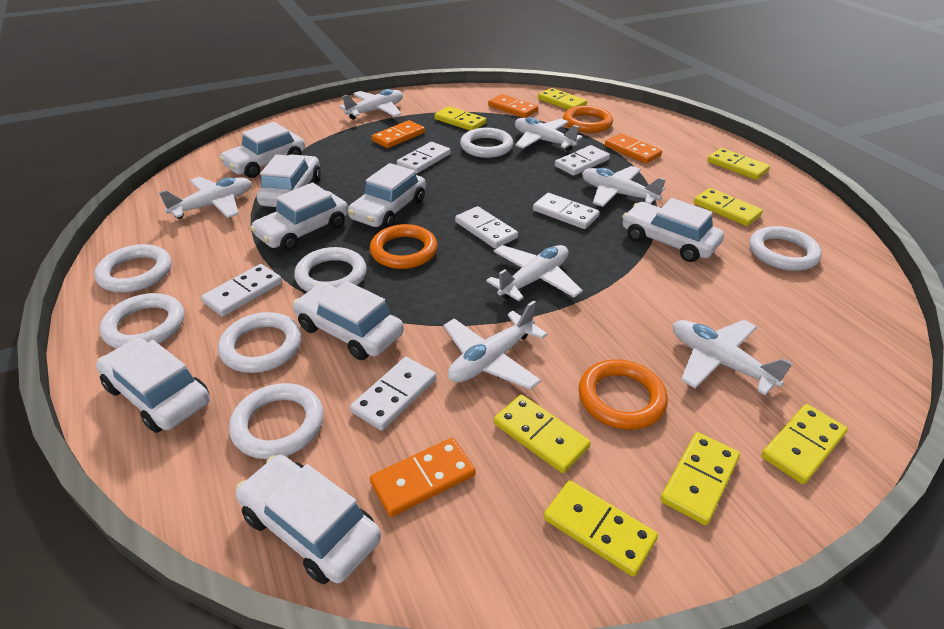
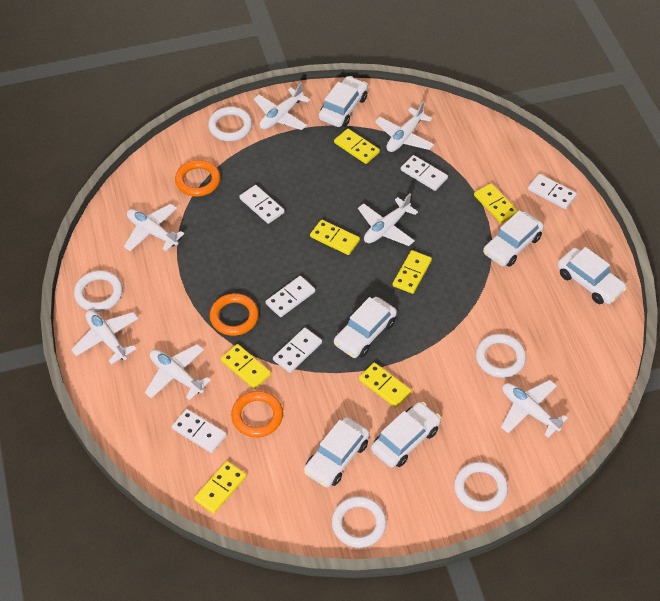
orange domino: 4 -> 0
white car: 8 -> 6
white ring: 7 -> 5
yellow domino: 8 -> 7

